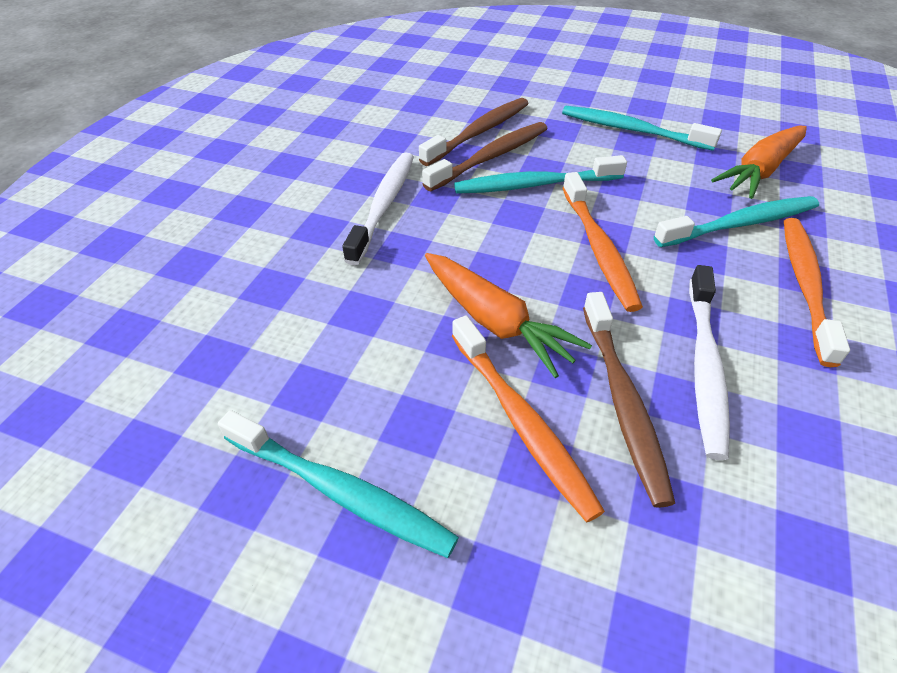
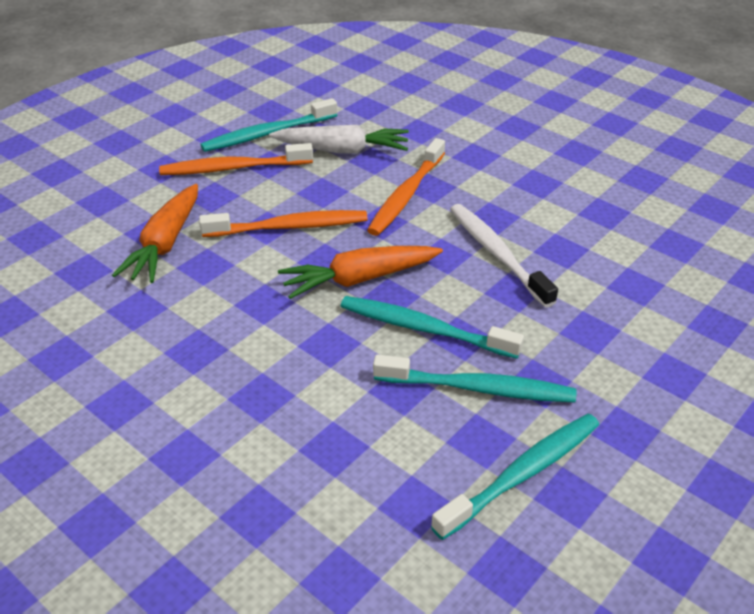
brown toothbrush: 3 -> 0
white carrot: 0 -> 1
white toothbrush: 2 -> 1

